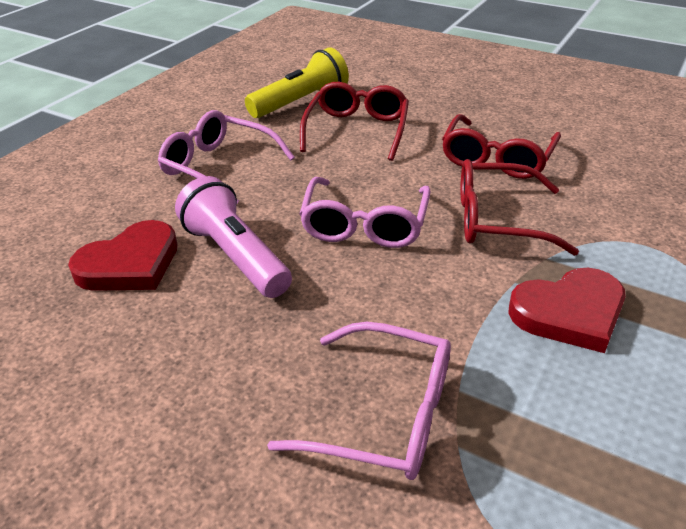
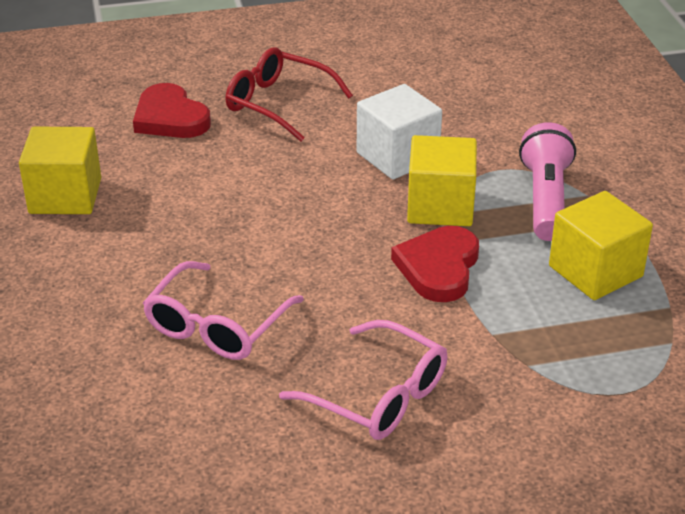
pink glasses: 3 -> 2
red glasses: 3 -> 1
white cube: 0 -> 1
yellow cube: 0 -> 3
yellow flashlight: 1 -> 0

